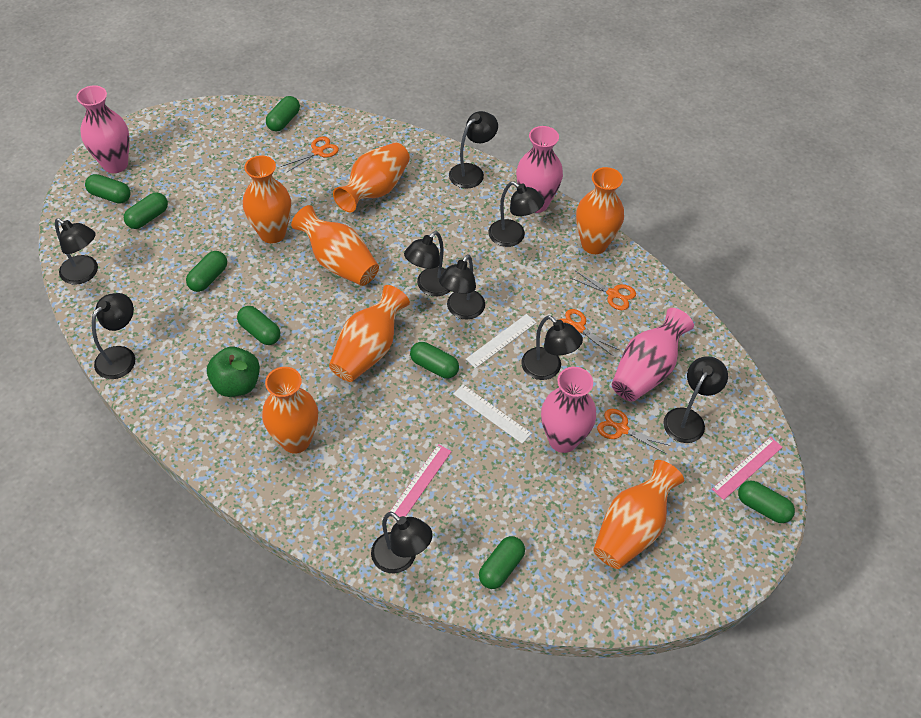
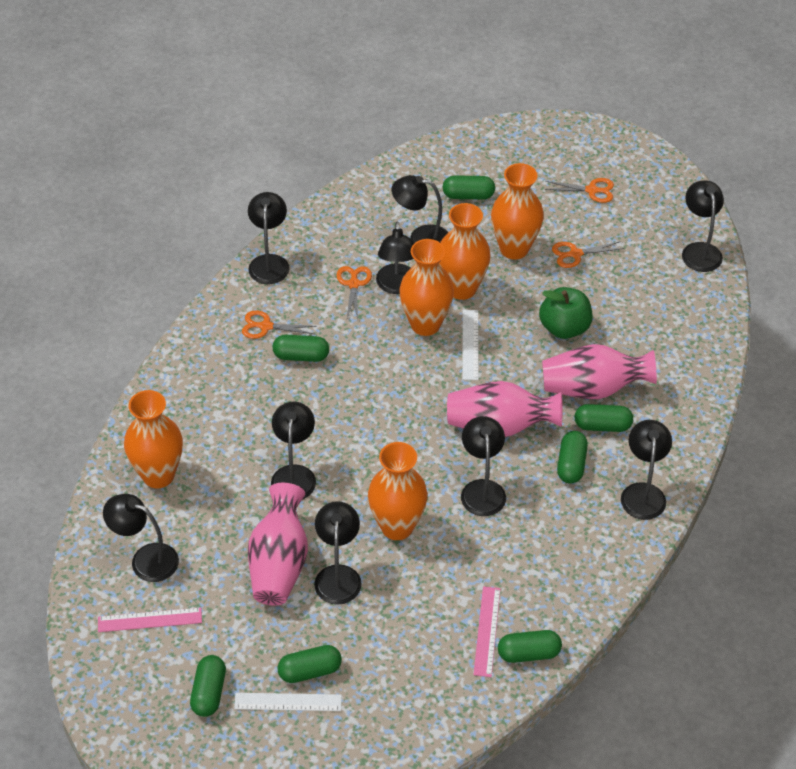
green capsule: 8 -> 7
orange vase: 7 -> 5
pink vase: 4 -> 3

